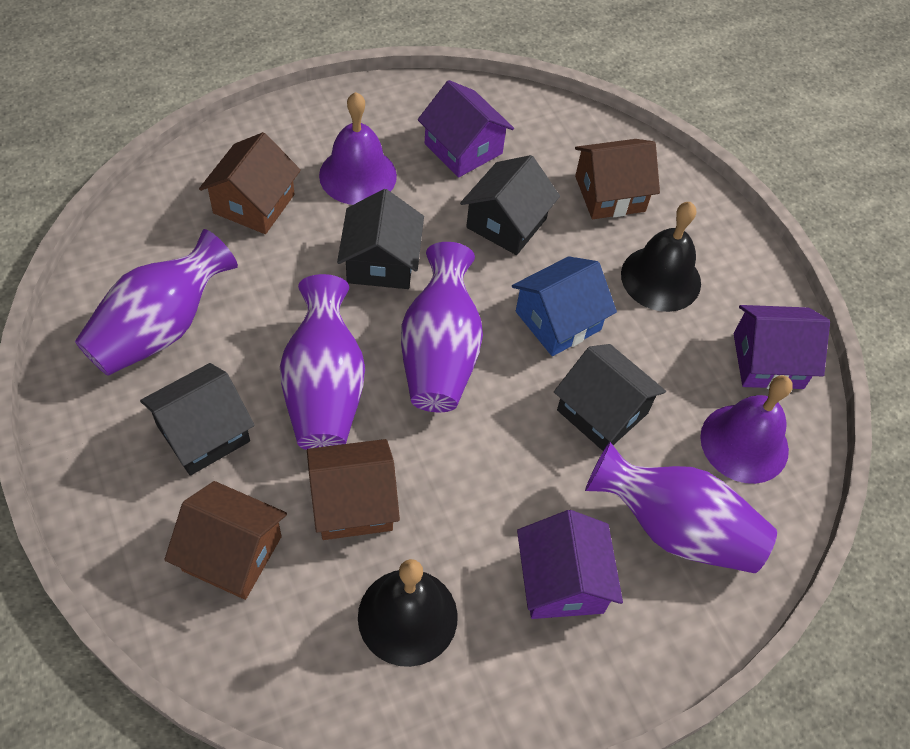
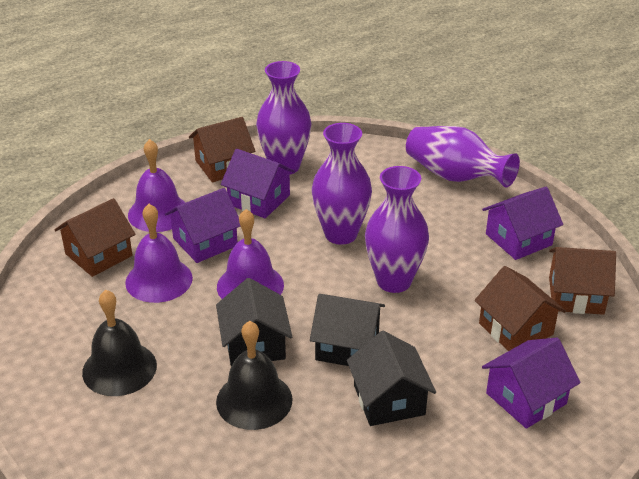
black house: 4 -> 3
blue house: 1 -> 0
purple bell: 2 -> 3
purple house: 3 -> 4

